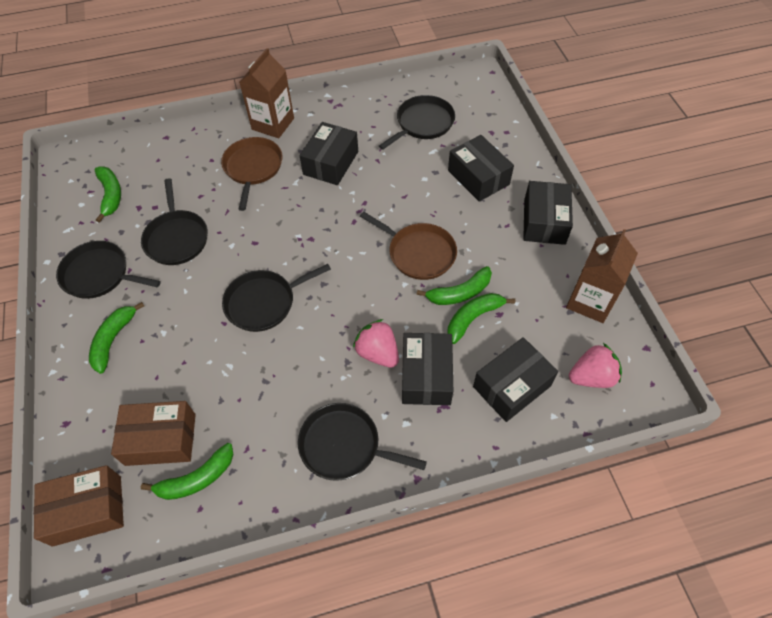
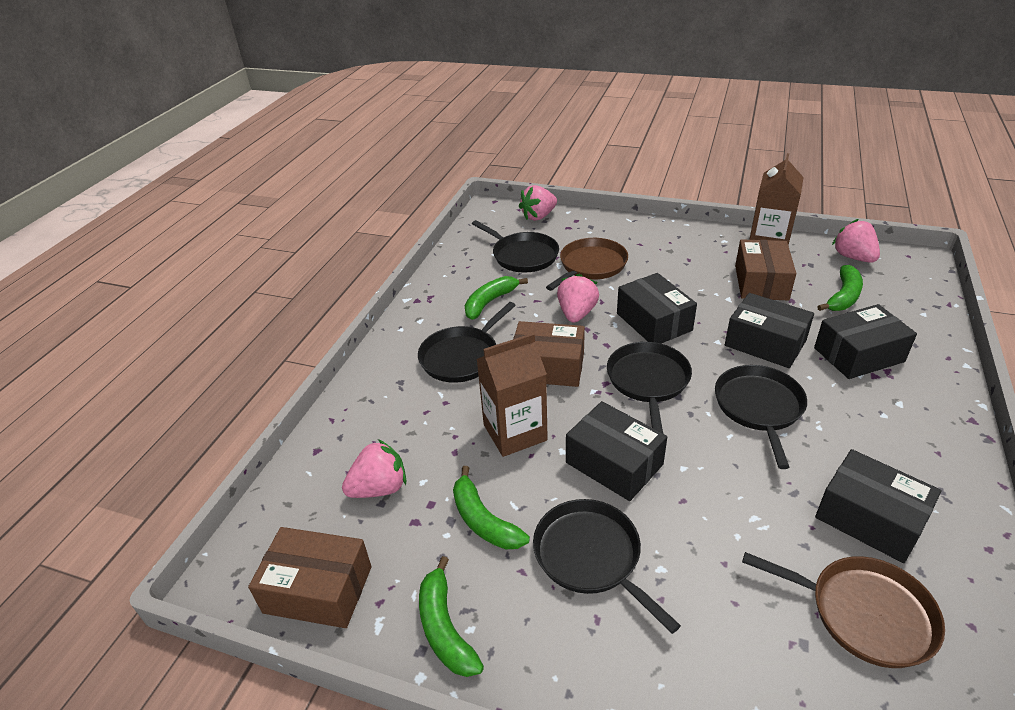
brown box: 2 -> 3
green banana: 5 -> 4
pink strawberry: 2 -> 4

